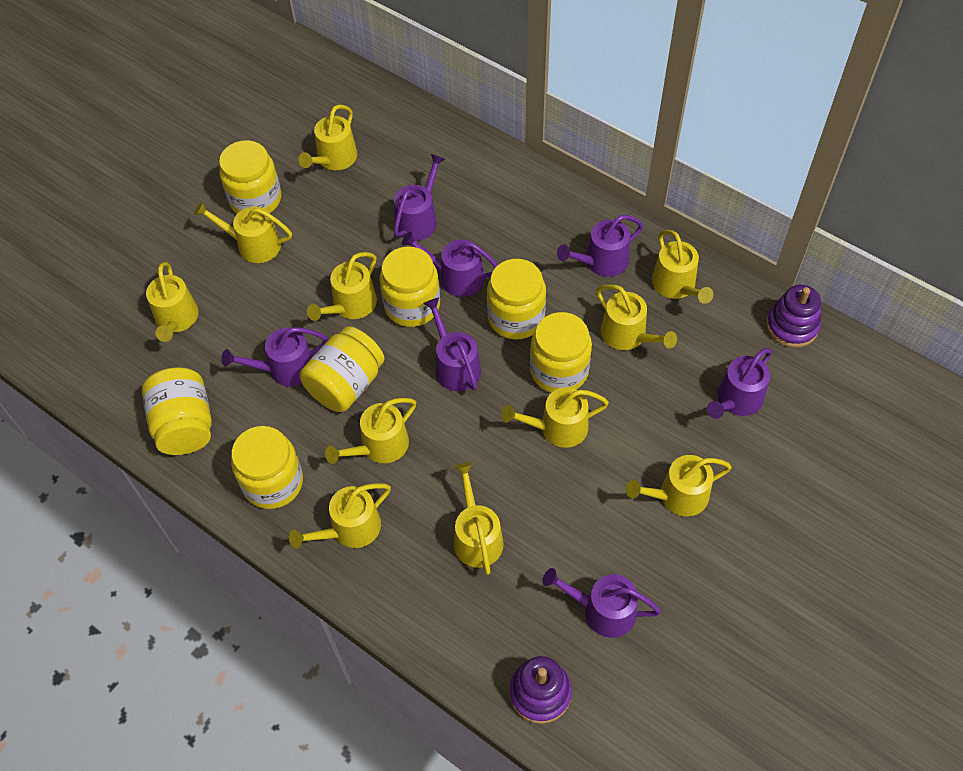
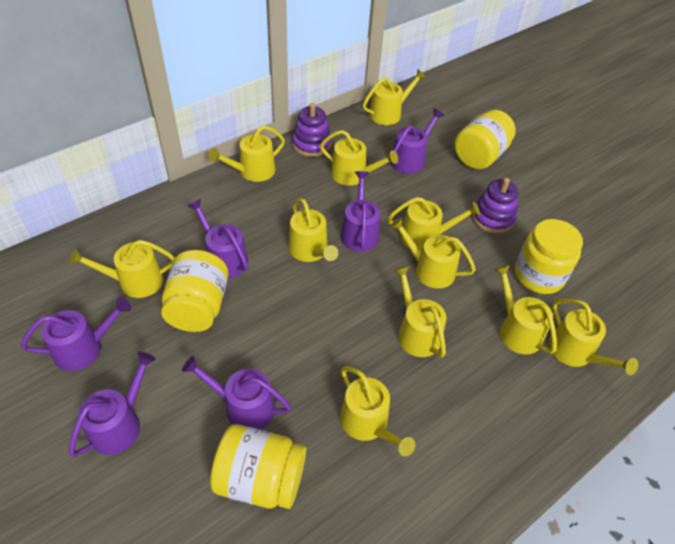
purple watering can: 7 -> 6
yellow jar: 7 -> 4

